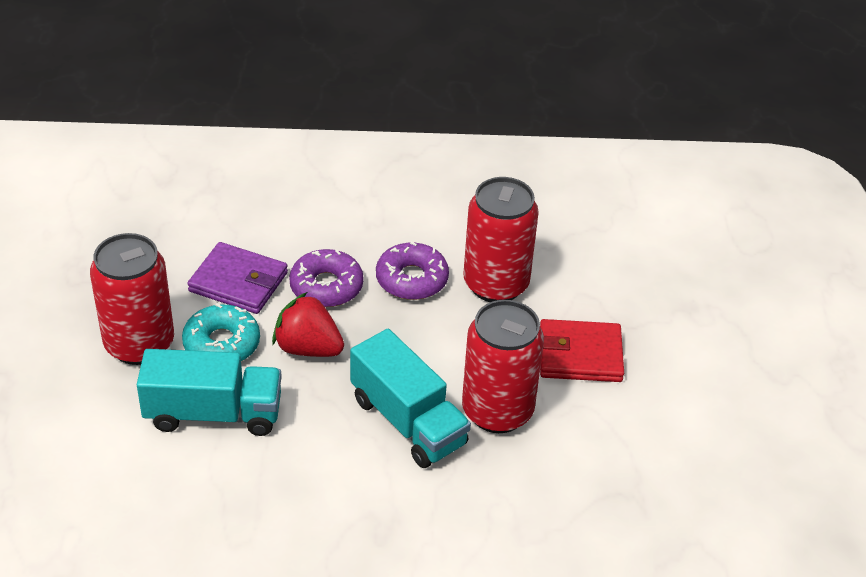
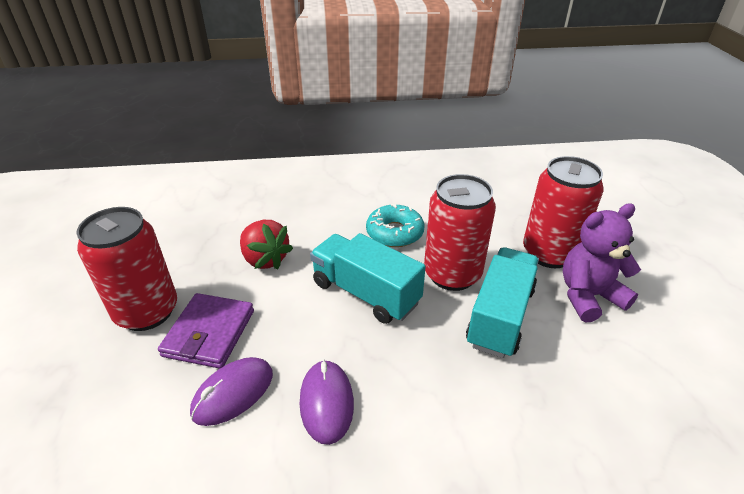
purple donut: 2 -> 0
purple mouse: 0 -> 2
purple teddy bear: 0 -> 1
red wallet: 1 -> 0

